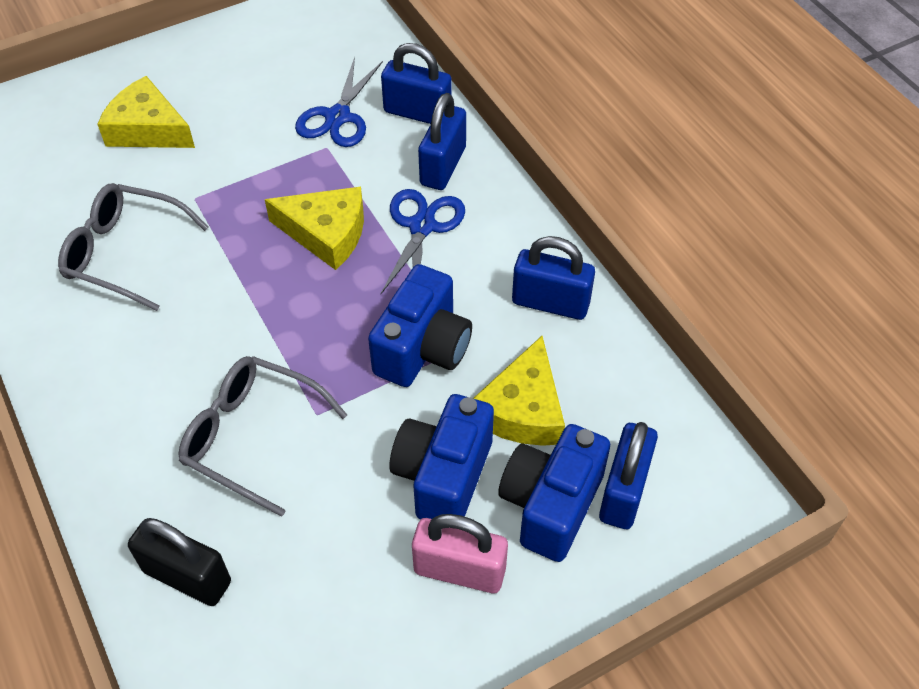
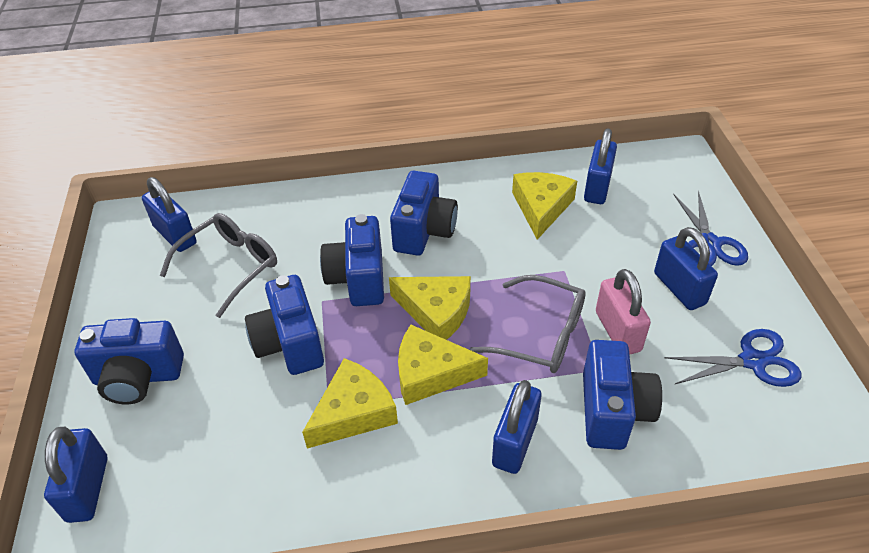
black padlock: 1 -> 0
blue camera: 3 -> 5
blue padlock: 4 -> 5
yellow cheese: 3 -> 4

